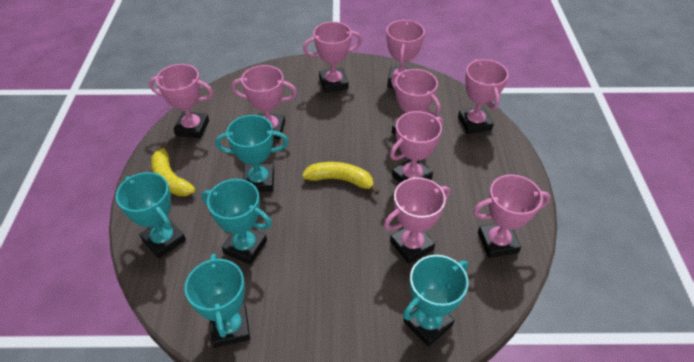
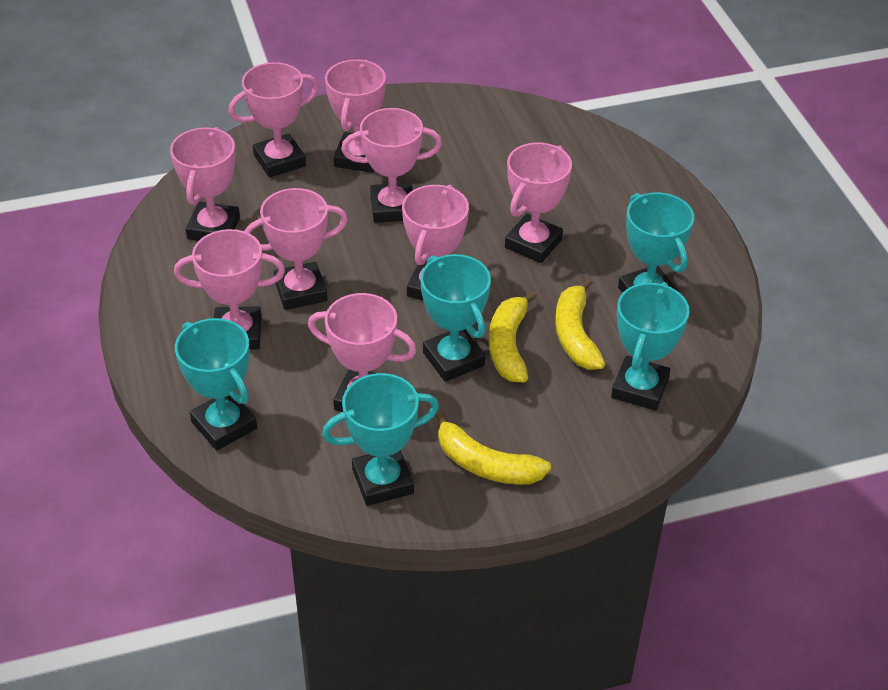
yellow banana: 2 -> 3

